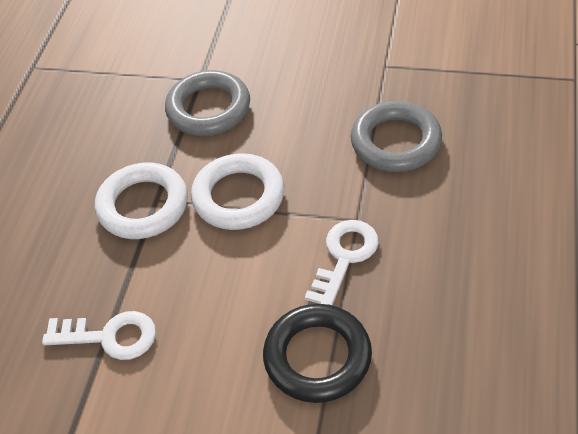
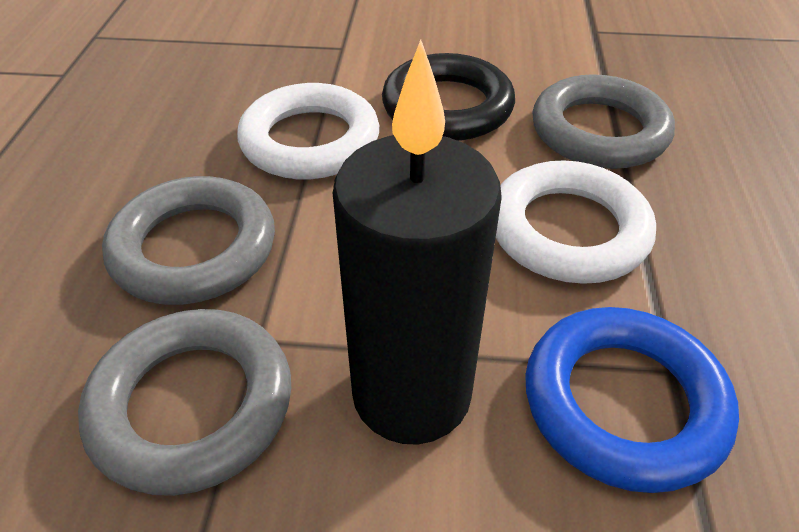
black candle: 0 -> 1
blue ring: 0 -> 1
grey ring: 2 -> 3
white key: 2 -> 0

